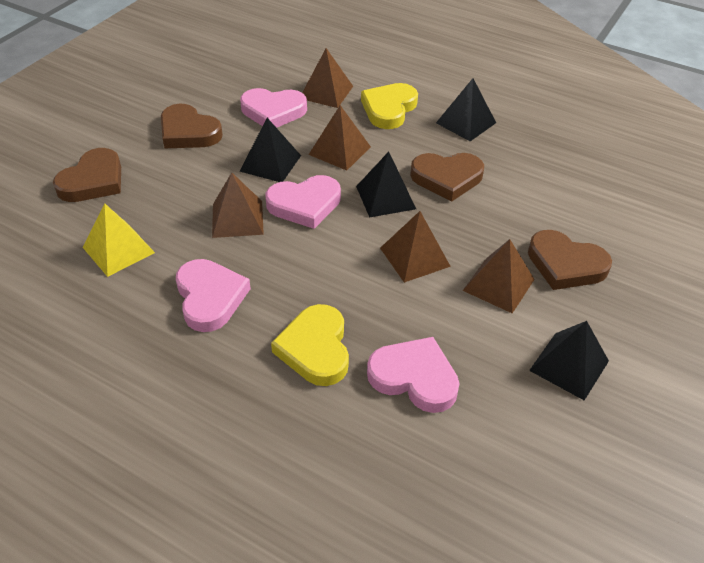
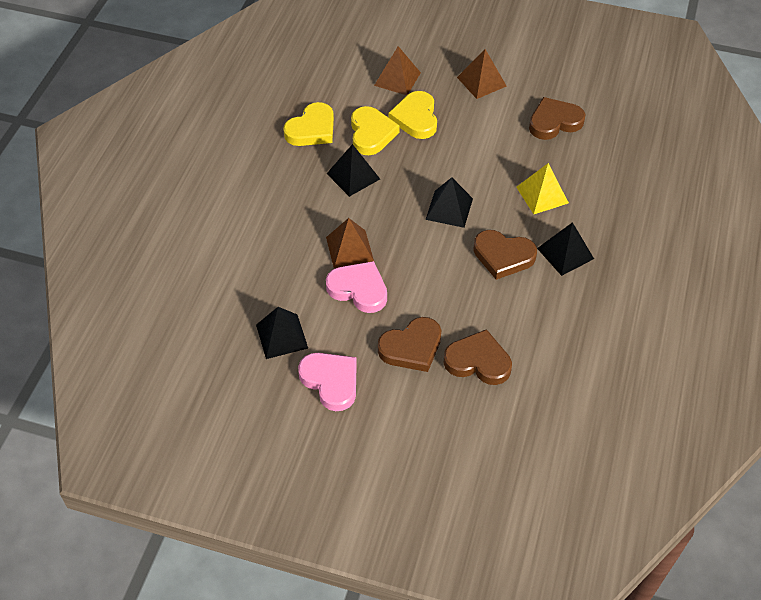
brown pyramid: 5 -> 3
pink heart: 4 -> 2
yellow heart: 2 -> 3

